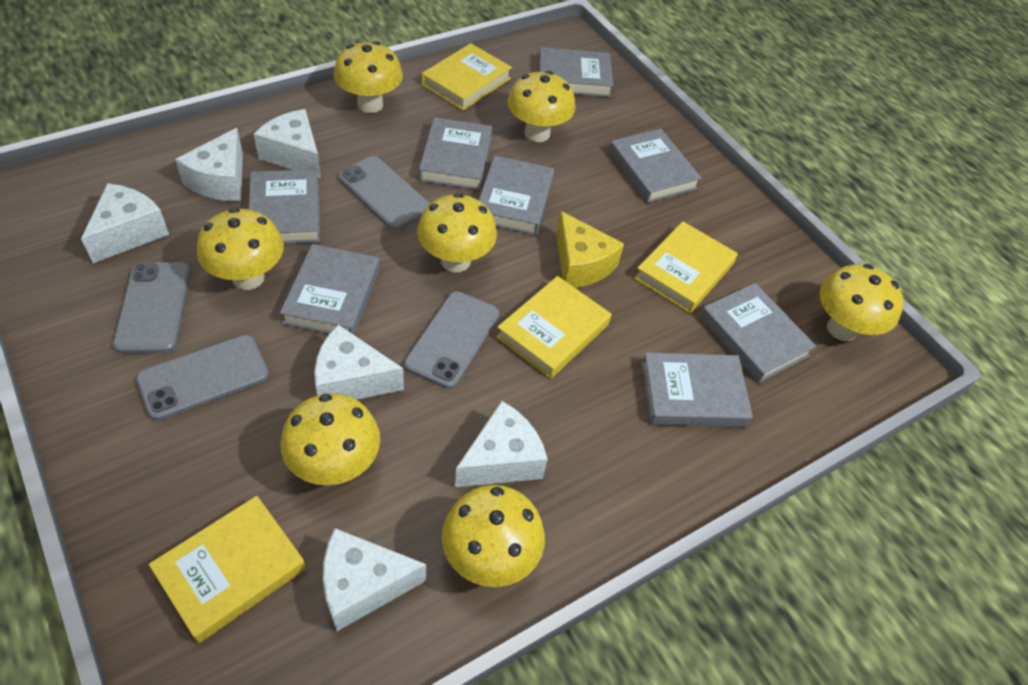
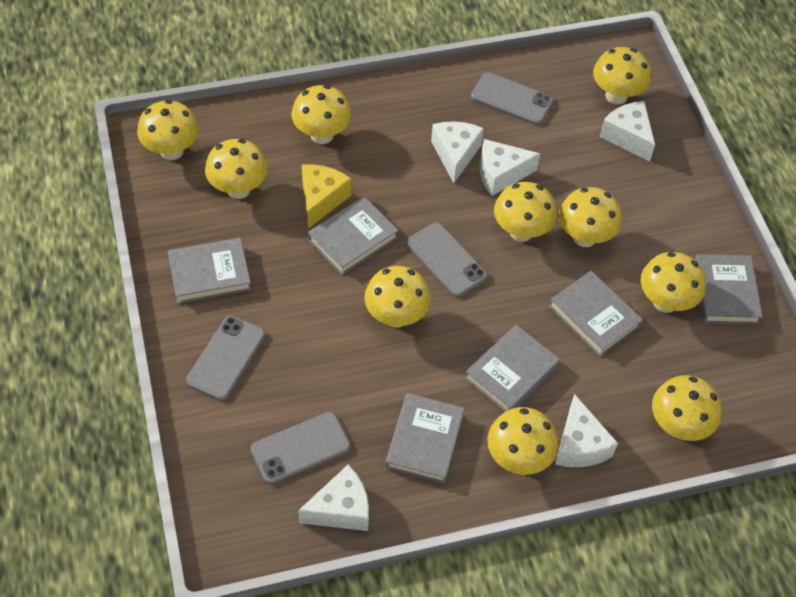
grey book: 8 -> 6
white cheese: 6 -> 5
yellow book: 4 -> 0
yellow mushroom: 7 -> 10

